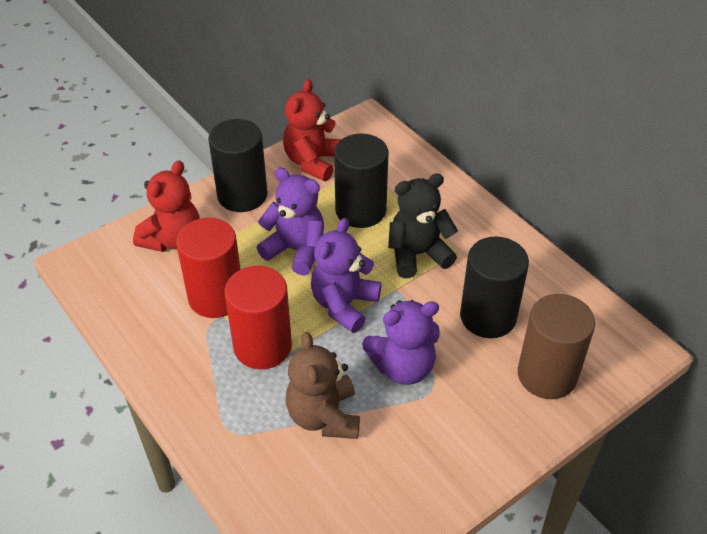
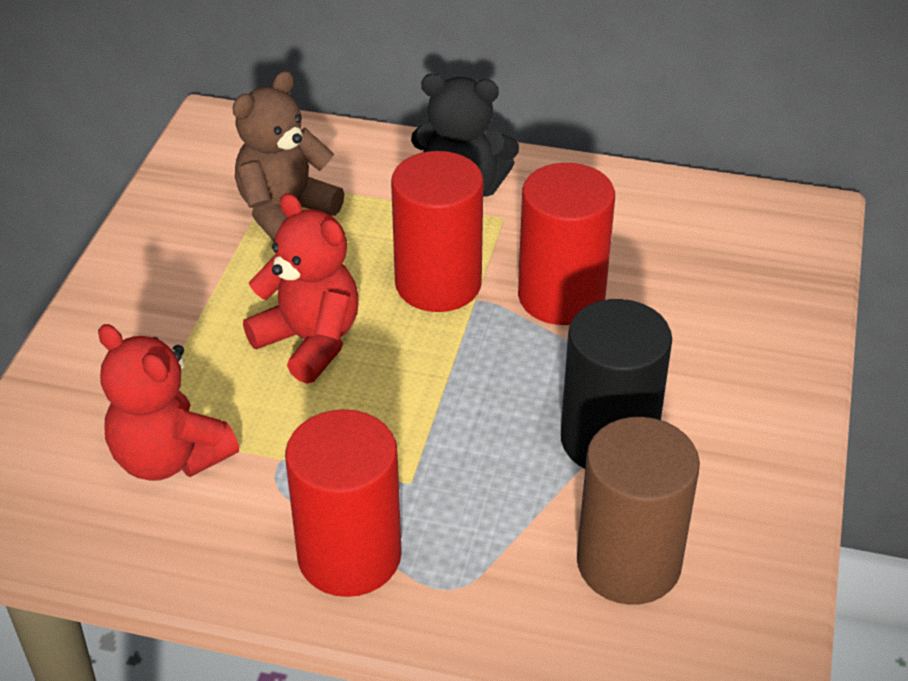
black cylinder: 3 -> 1
purple teddy bear: 3 -> 0
red cylinder: 2 -> 3

